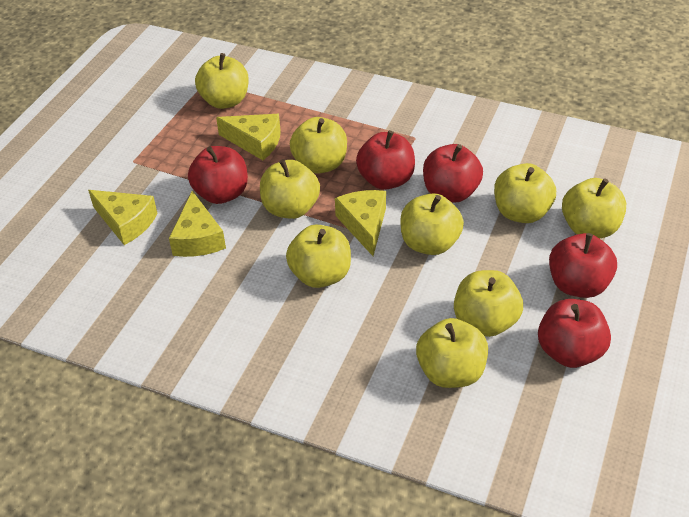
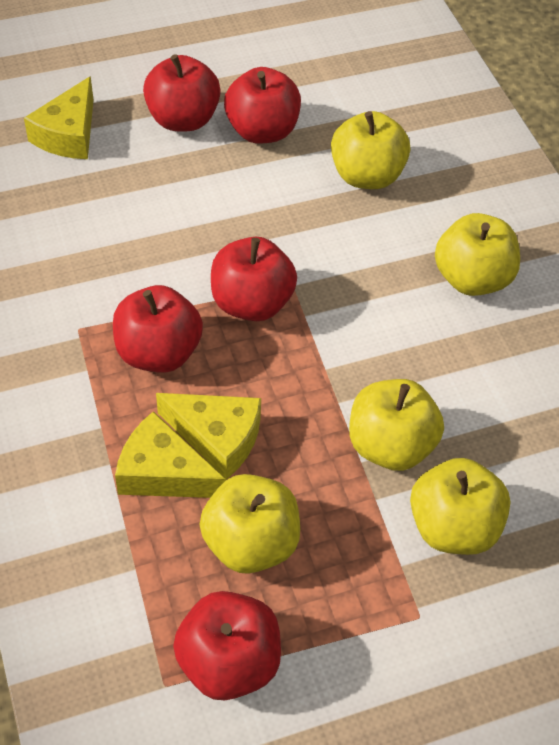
yellow apple: 9 -> 5
yellow cheese: 4 -> 3

